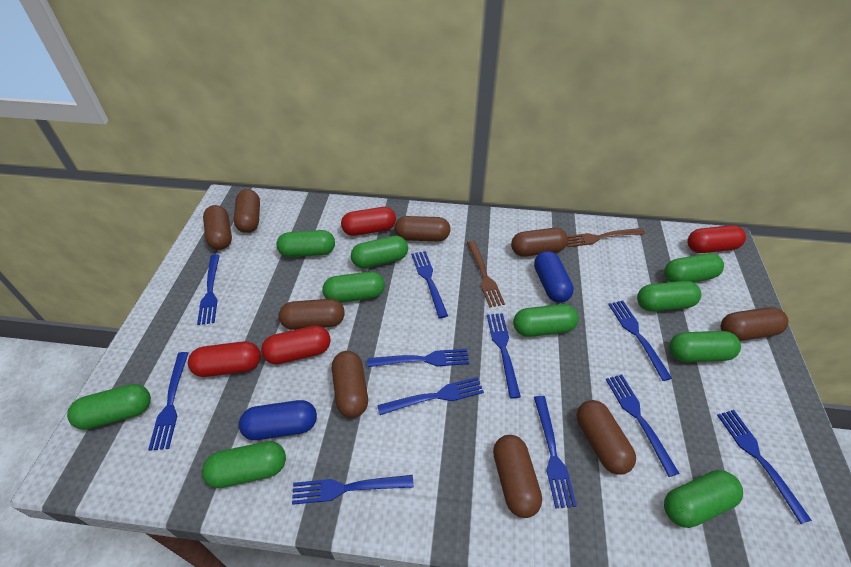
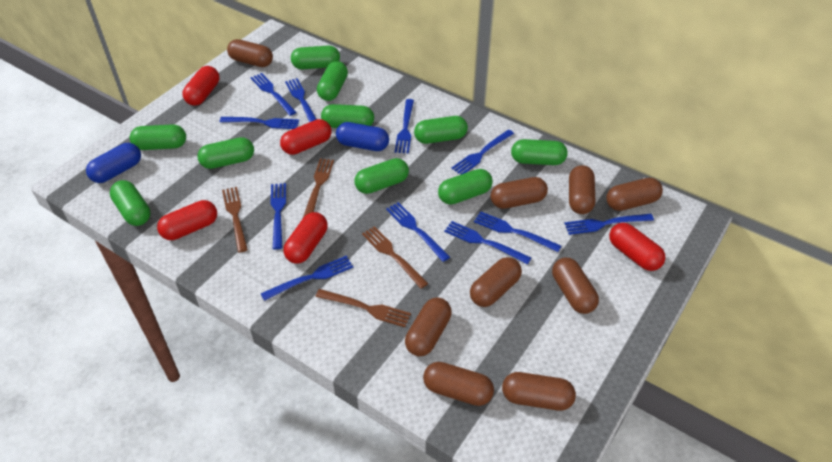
brown fork: 2 -> 4
red capsule: 4 -> 5

